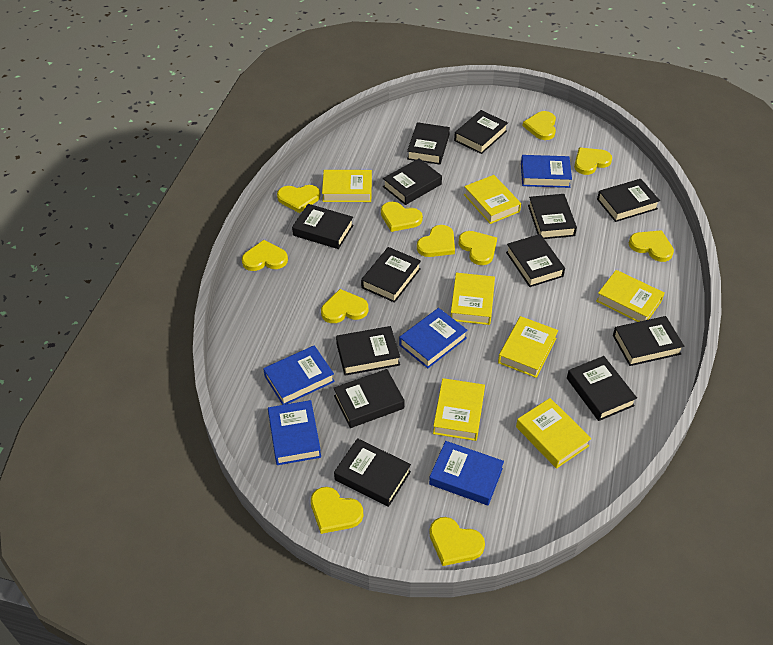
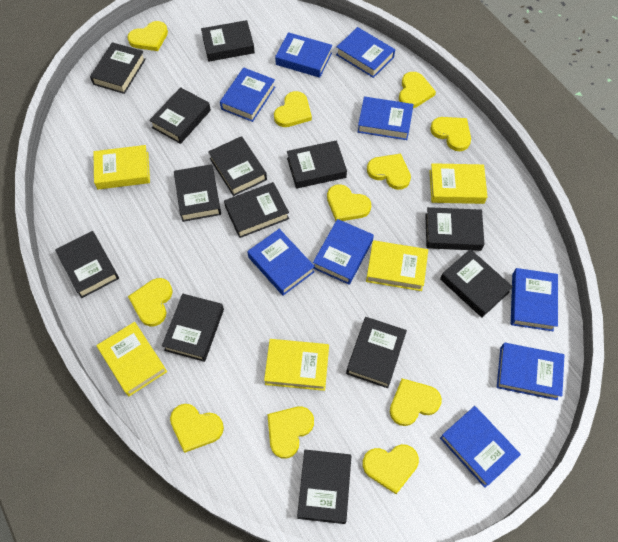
blue book: 5 -> 9
yellow book: 7 -> 5

